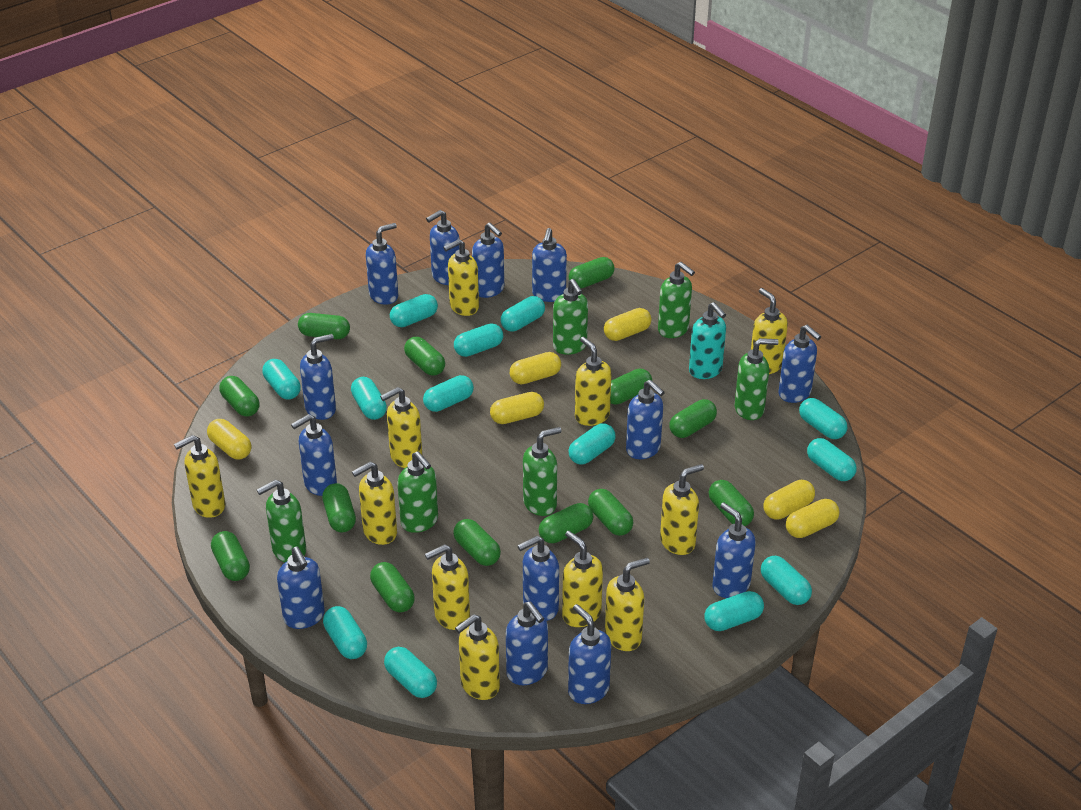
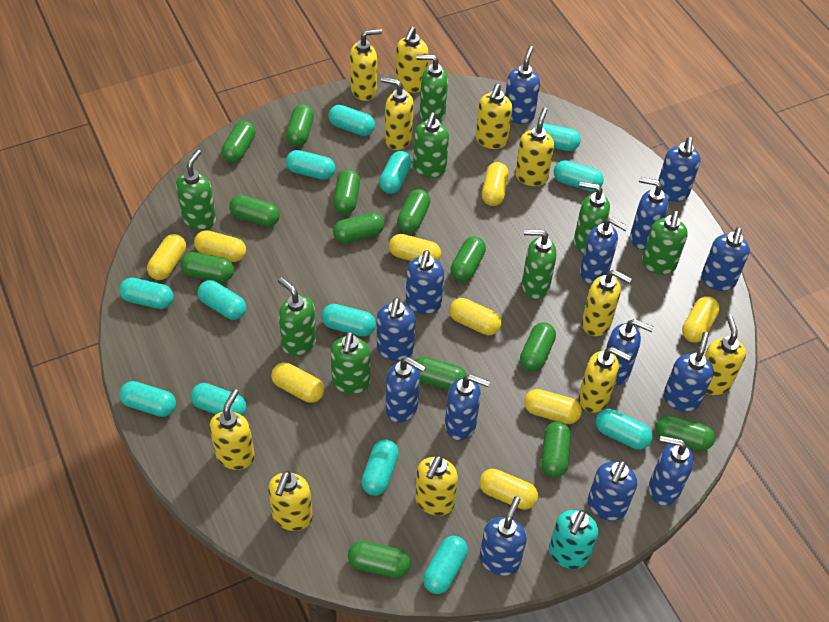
blue soap dispenser: 13 -> 14
green soap dispenser: 6 -> 8
yellow capsule: 6 -> 9

